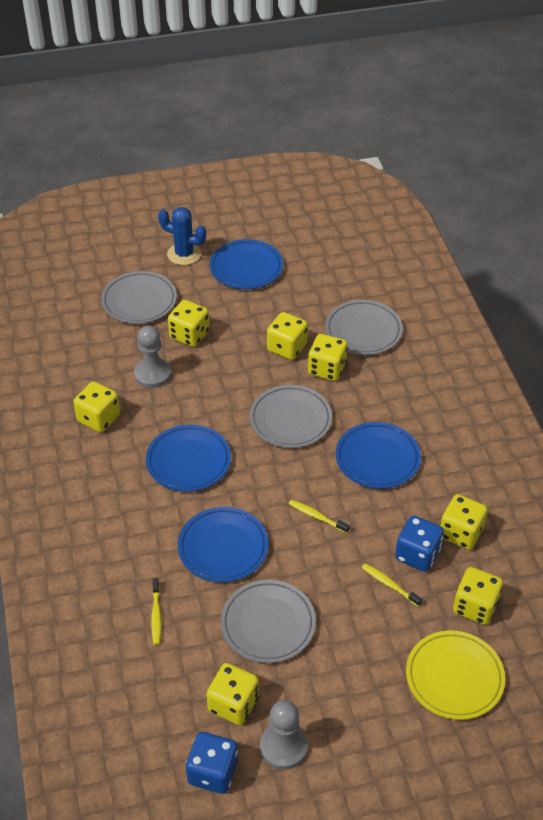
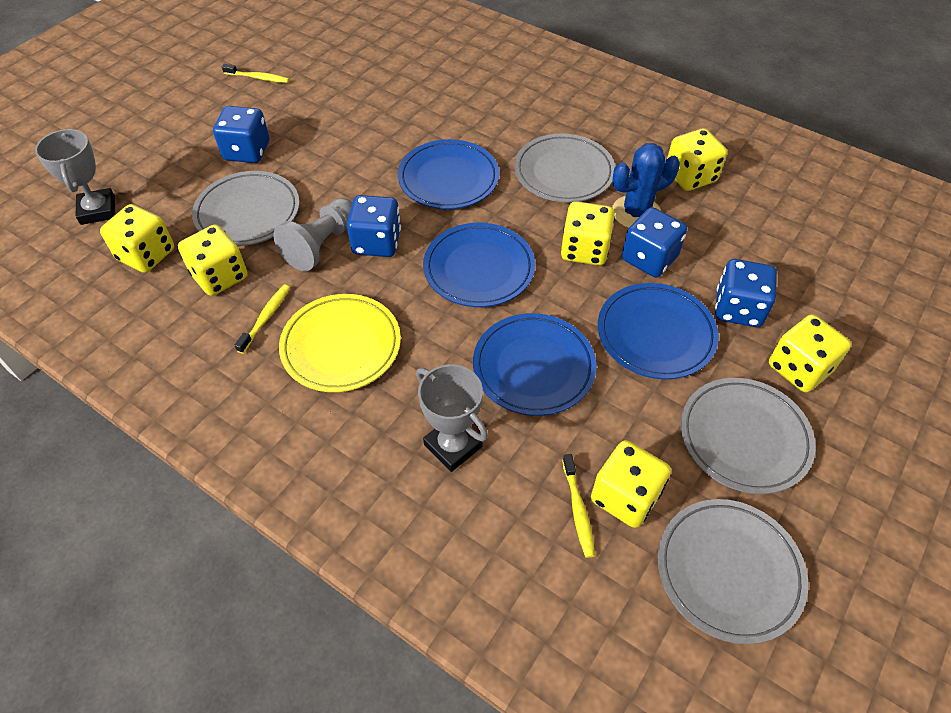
blue dice: 2 -> 4
grey pawn: 2 -> 1
grey trophy: 0 -> 2
yellow dice: 7 -> 6

